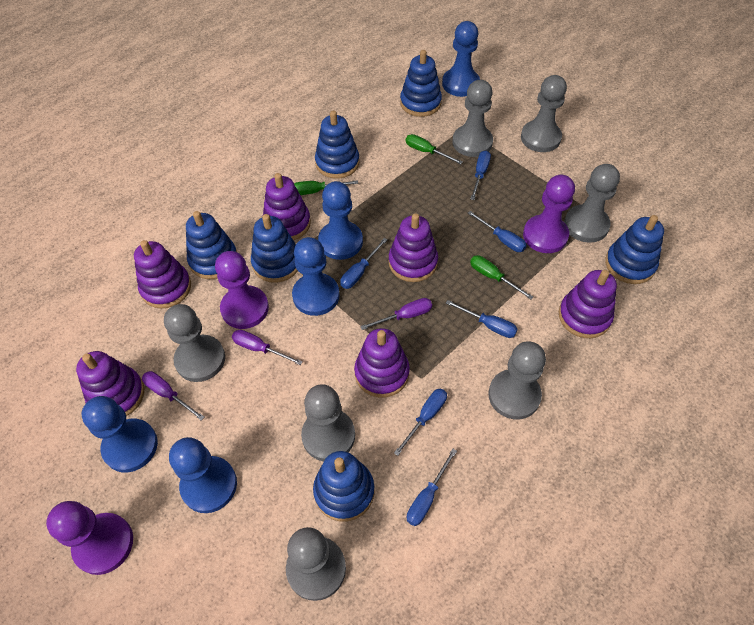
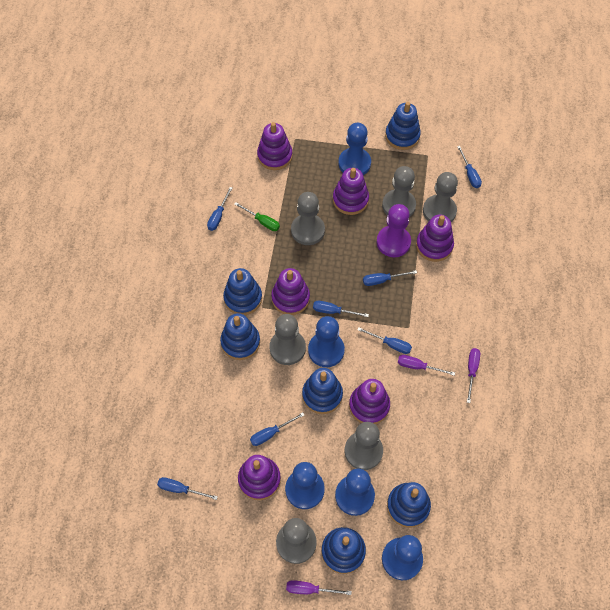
blue screwdriver: 6 -> 7
green screwdriver: 3 -> 1
grey pawn: 7 -> 6
purple pawn: 3 -> 1

